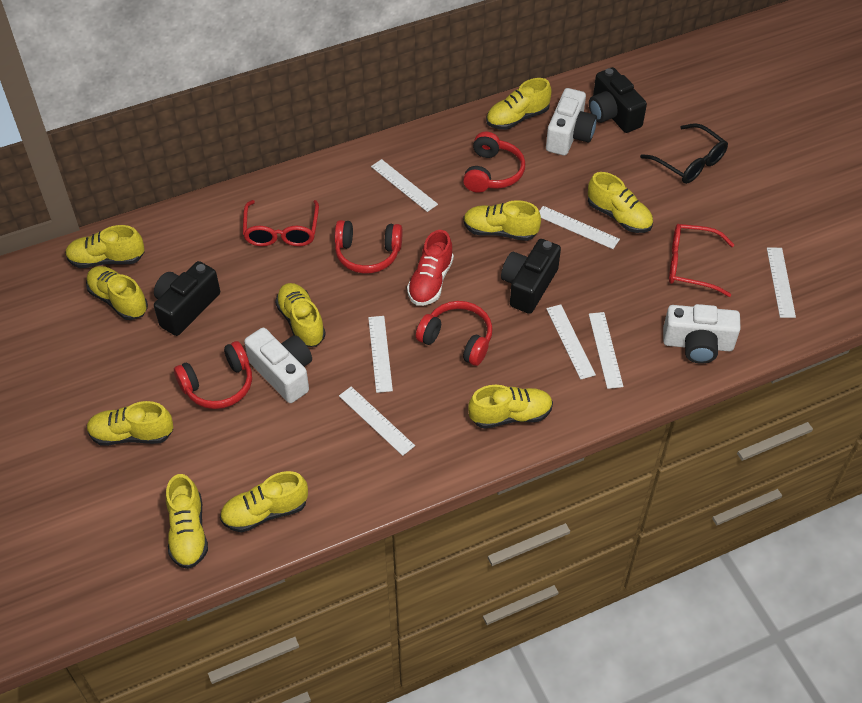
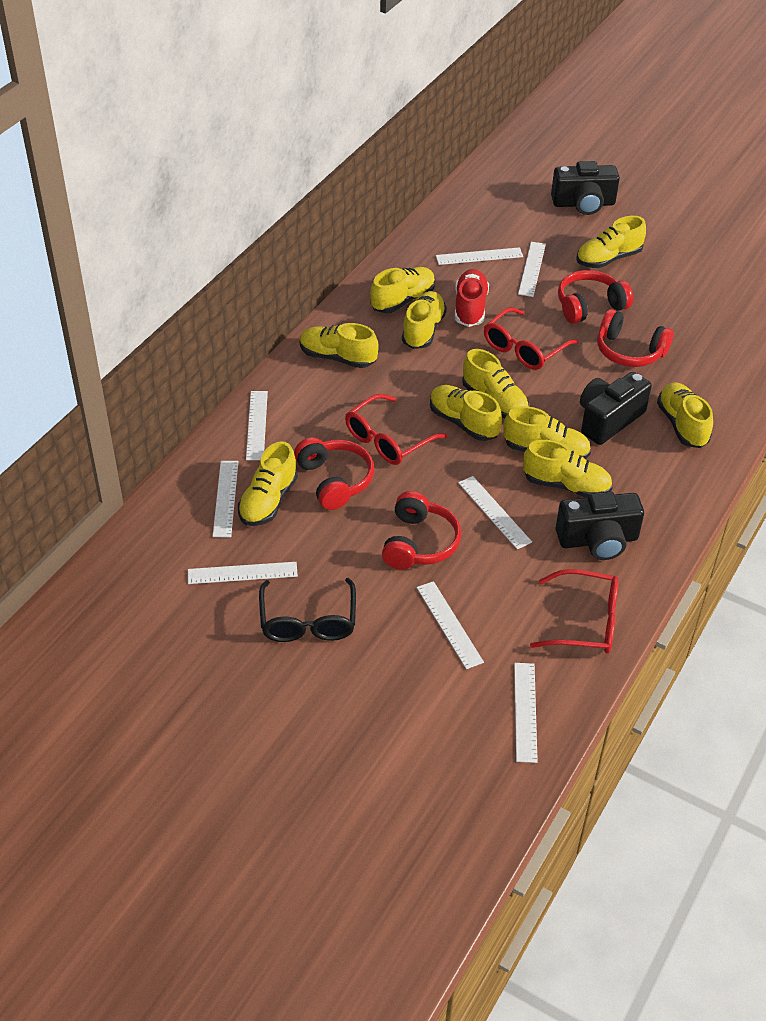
red glasses: 2 -> 3
white camera: 3 -> 0
white ruler: 7 -> 8

